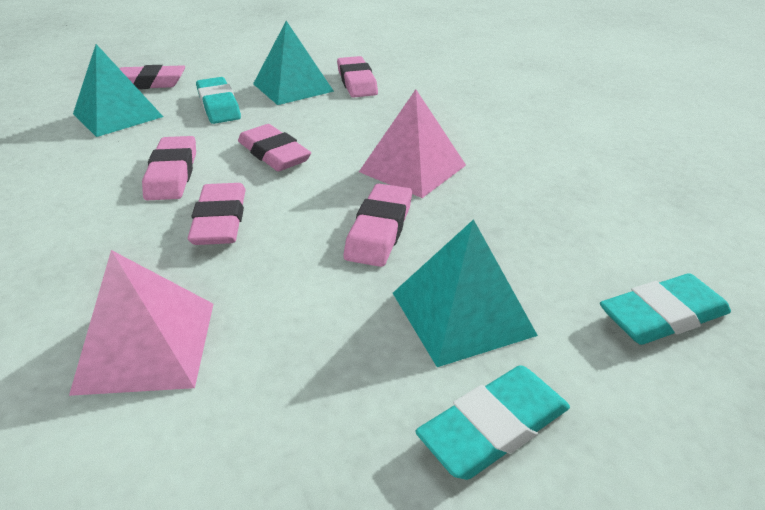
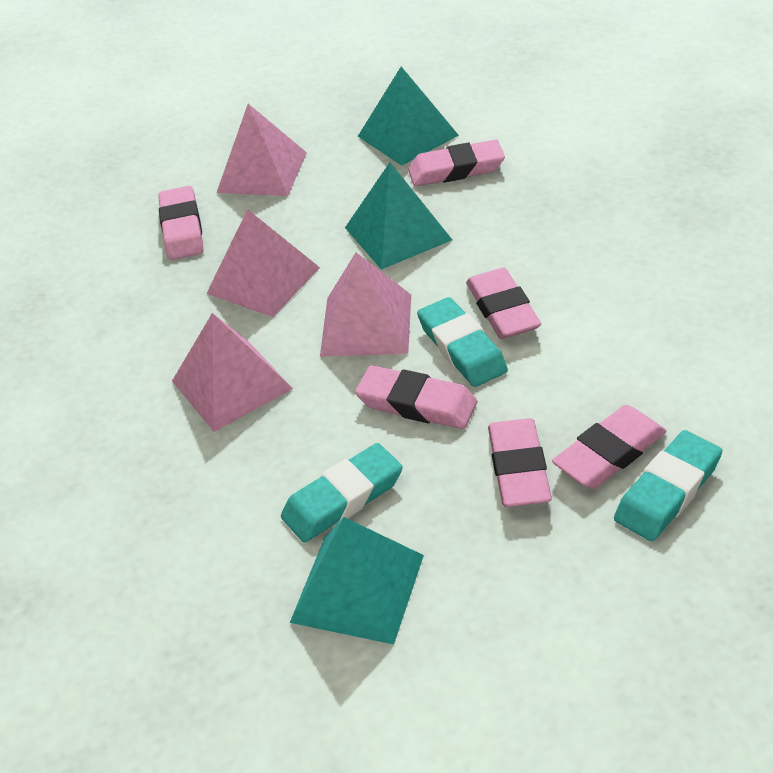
pink pyramid: 2 -> 4

